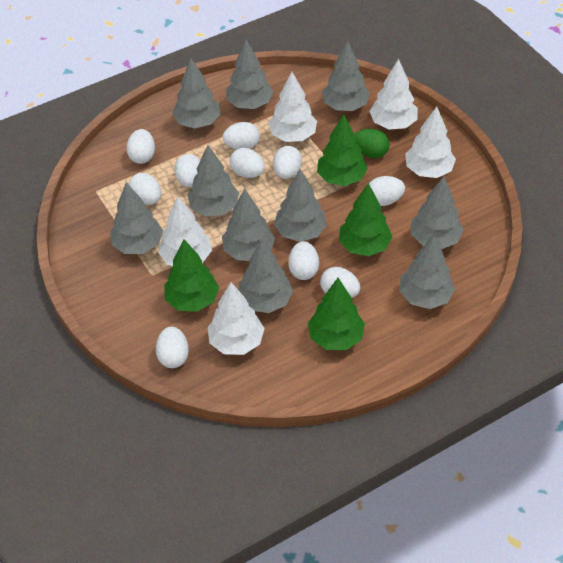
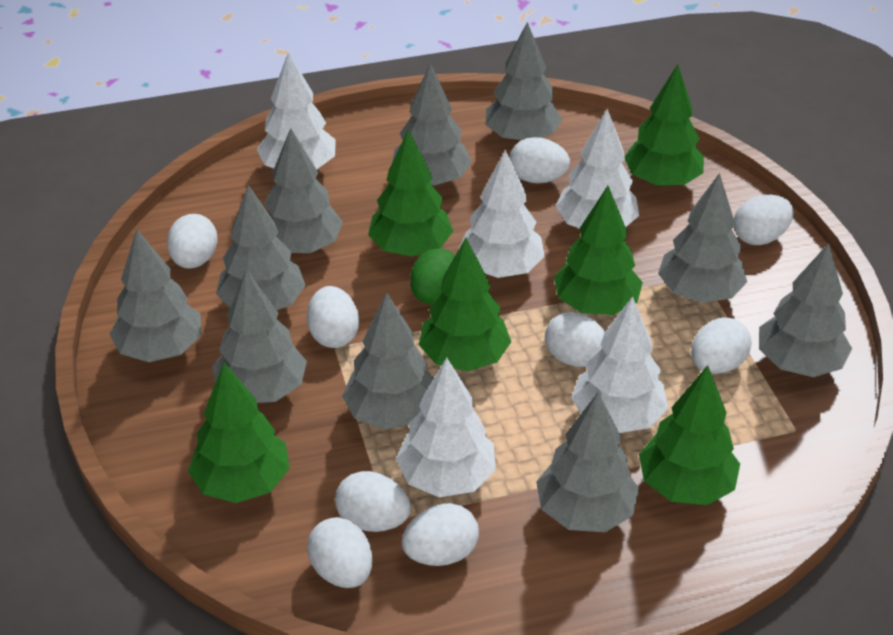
green tree: 4 -> 6
white egg: 10 -> 9

